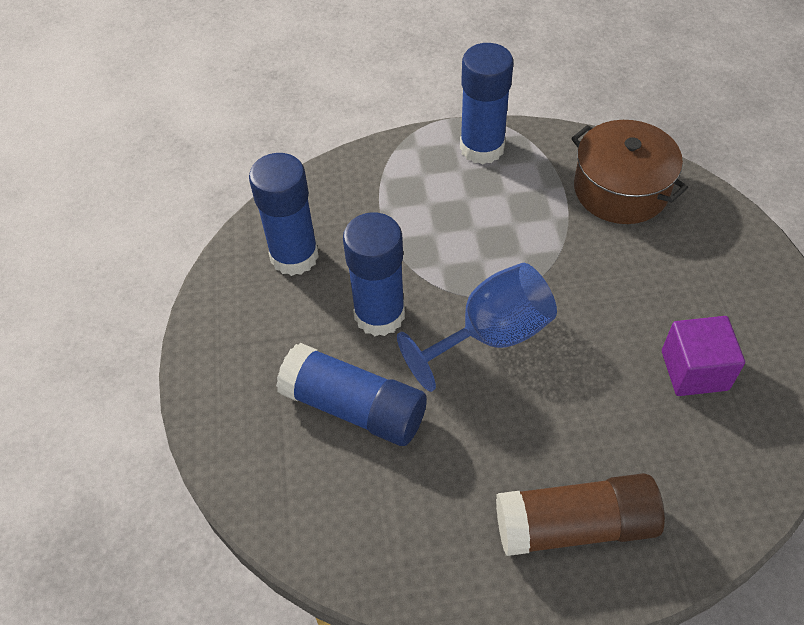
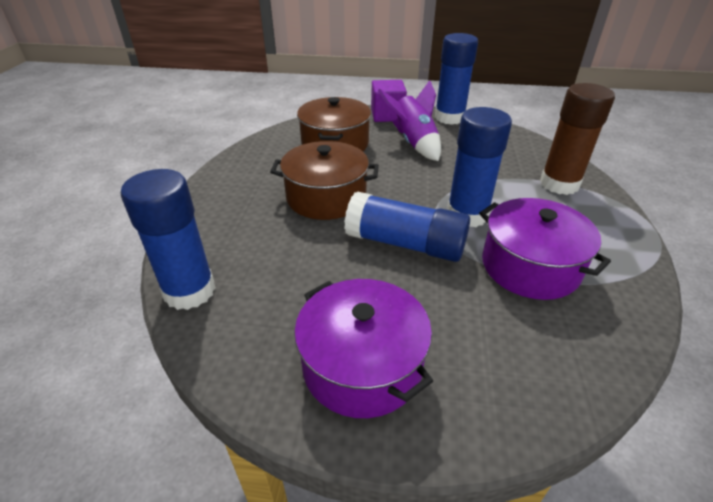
blue goblet: 1 -> 0
brown pot: 1 -> 2
purple pot: 0 -> 2
purple rocket: 0 -> 1

